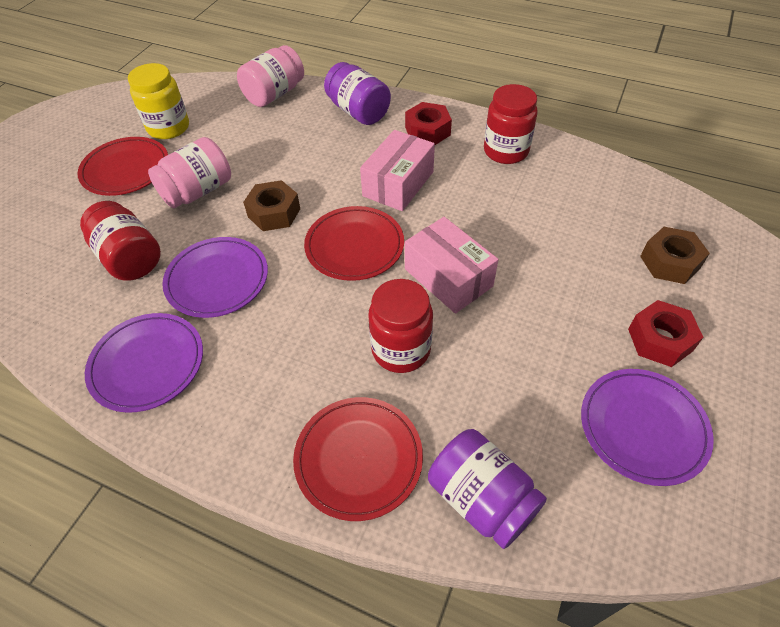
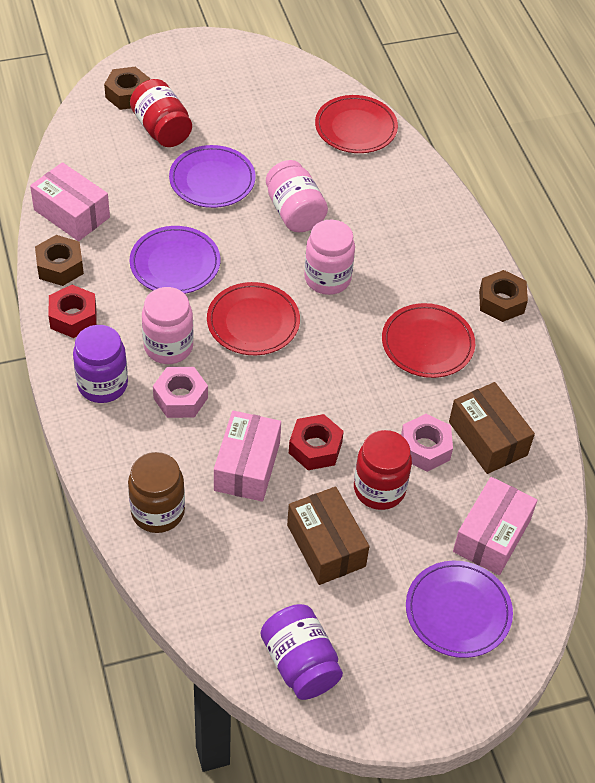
brown box: 0 -> 2
brown jar: 0 -> 1
brown nut: 2 -> 3
pink box: 2 -> 3
pink jar: 2 -> 3
pink nut: 0 -> 2
red jar: 3 -> 2
yellow jar: 1 -> 0

